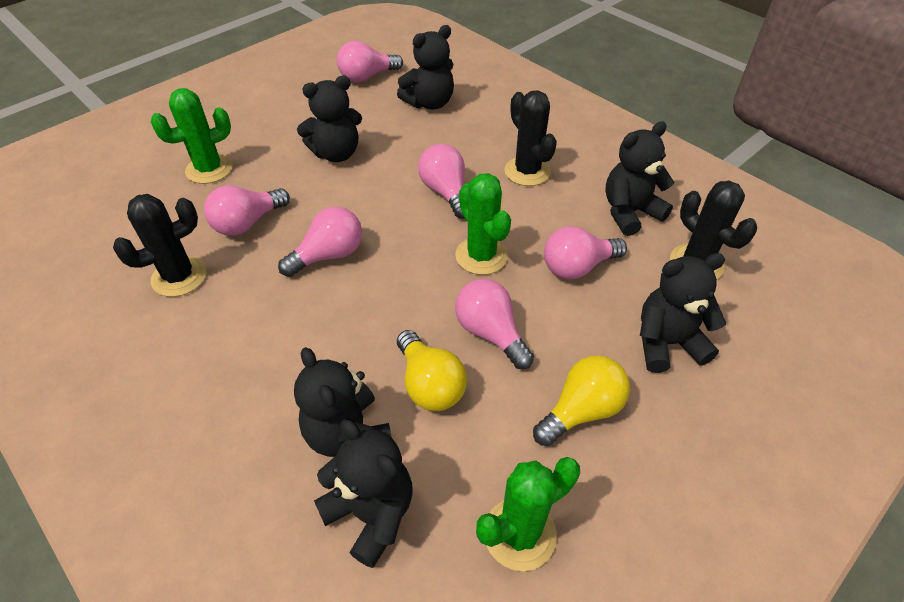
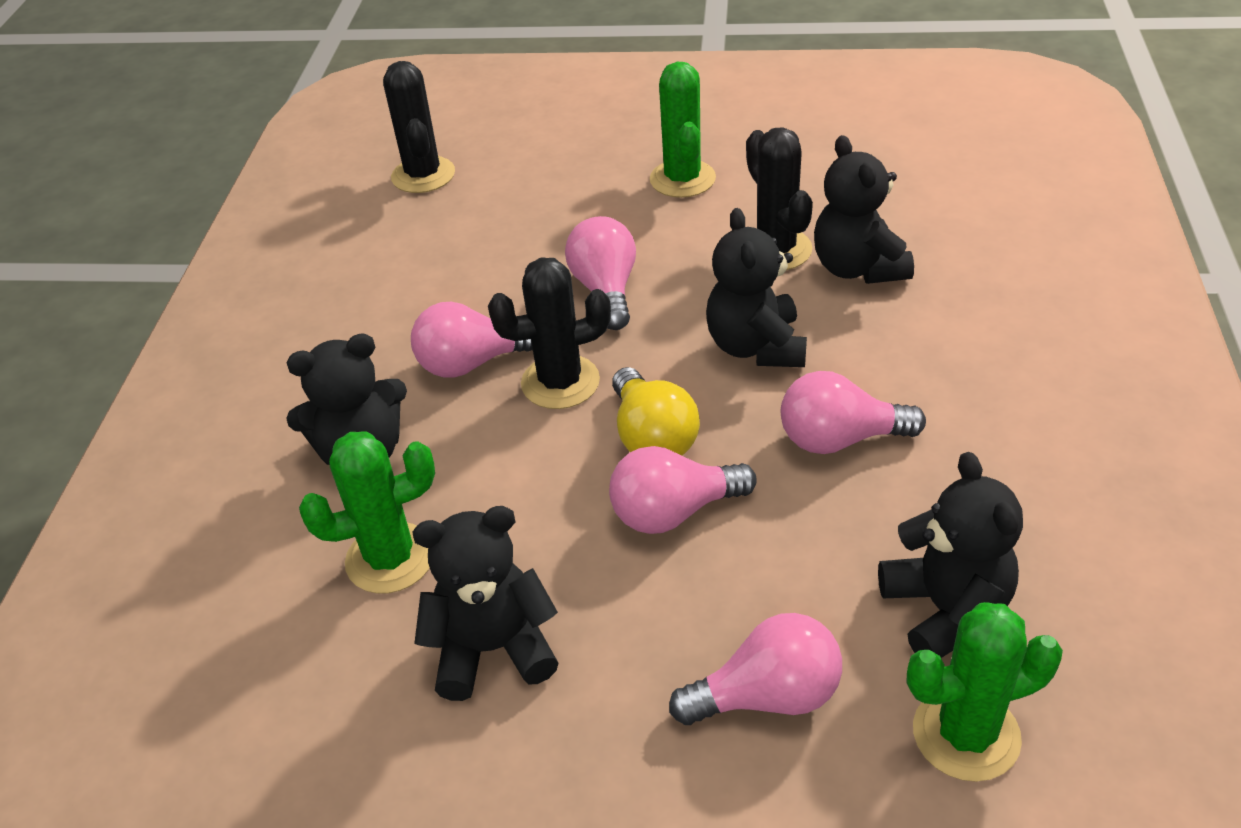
black teddy bear: 6 -> 5
pink light bulb: 6 -> 5
yellow light bulb: 2 -> 1

